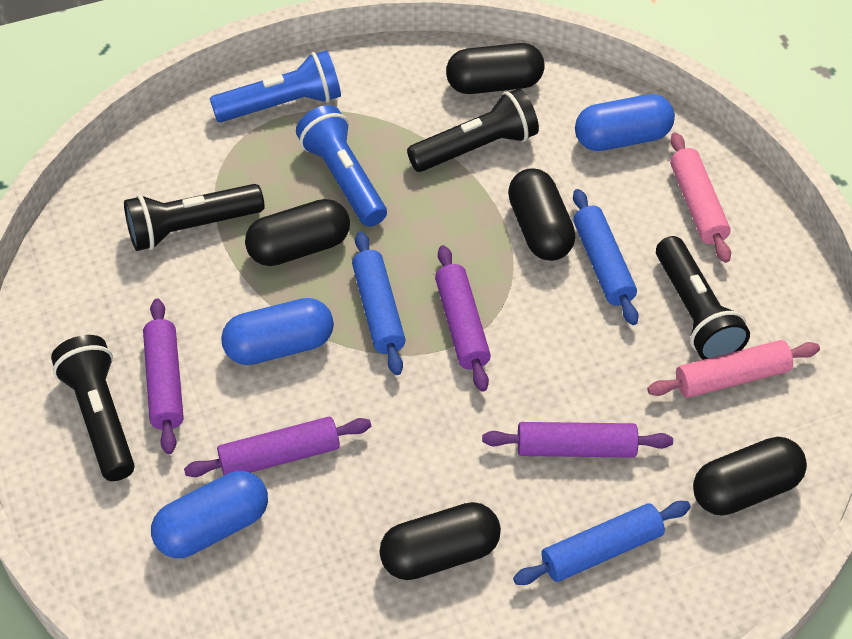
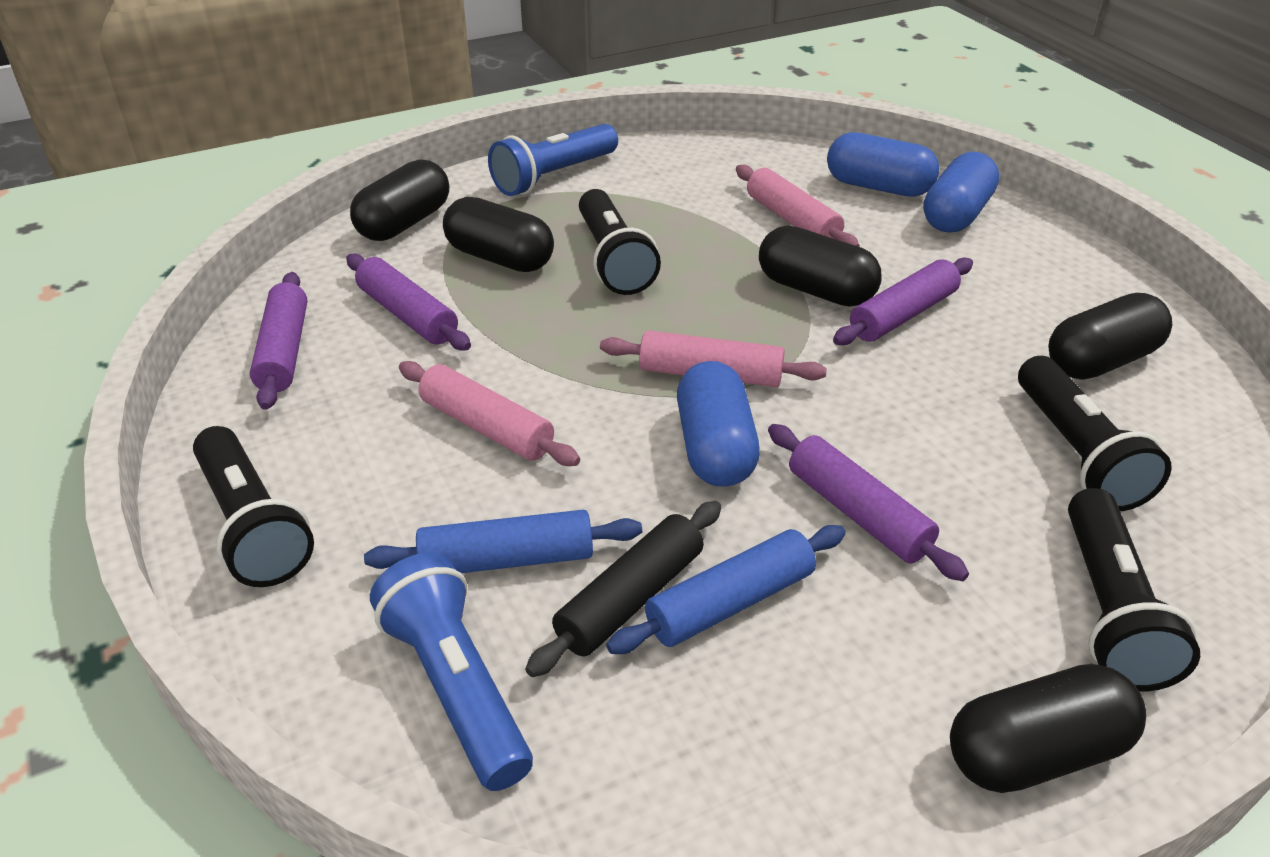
black rolling pin: 0 -> 1
blue rolling pin: 3 -> 2
pink rolling pin: 2 -> 3

